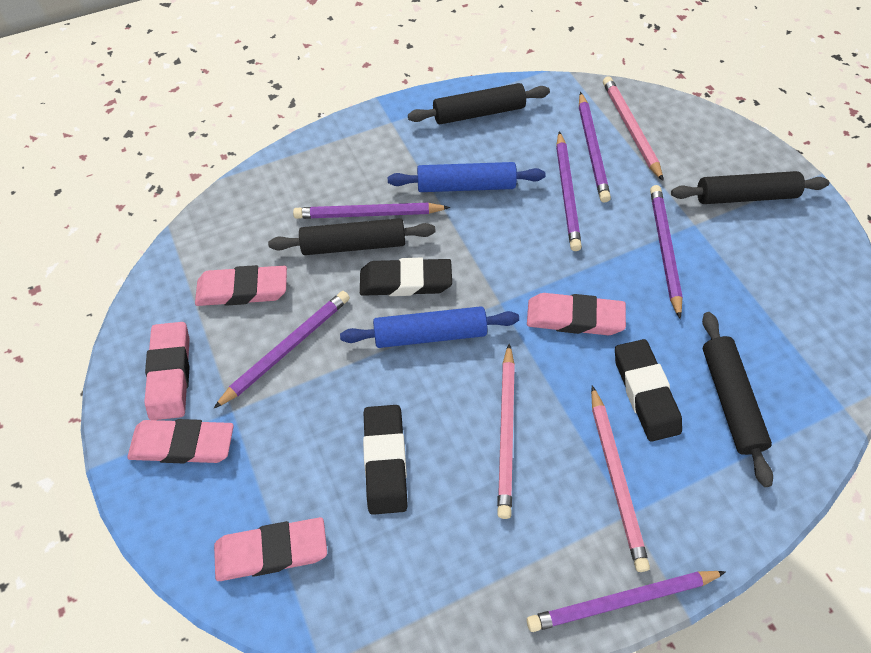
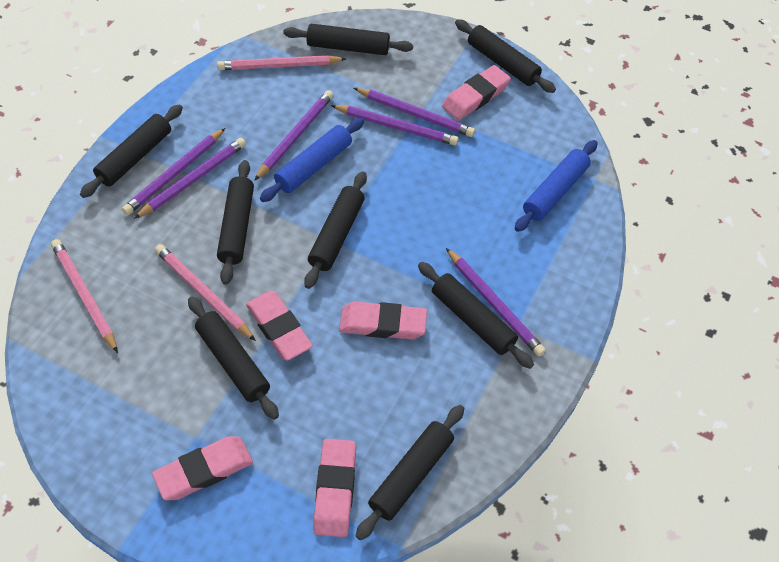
black eraser: 3 -> 0
black rolling pin: 4 -> 8

